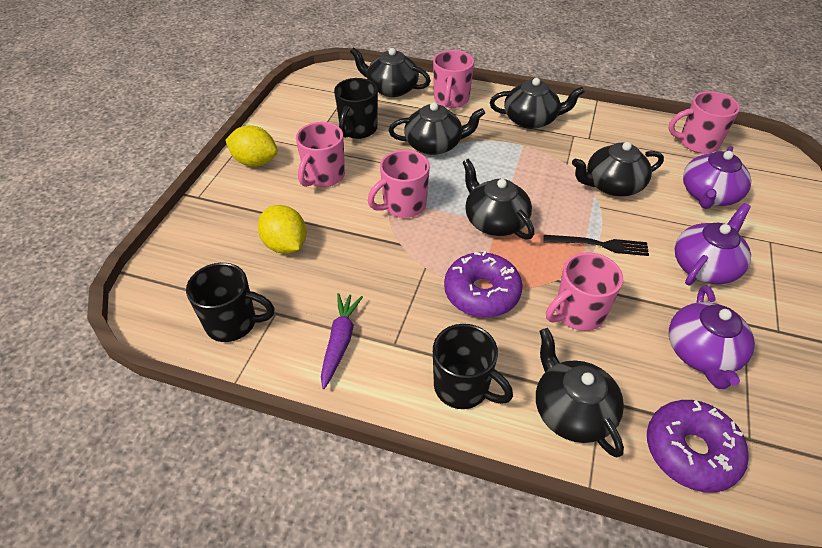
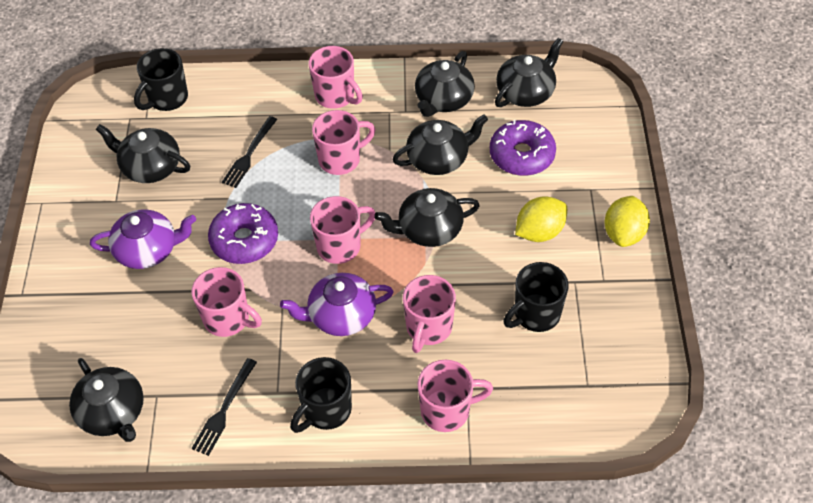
black fork: 1 -> 2
pink mug: 5 -> 6
purple carrot: 1 -> 0
purple teapot: 3 -> 2

